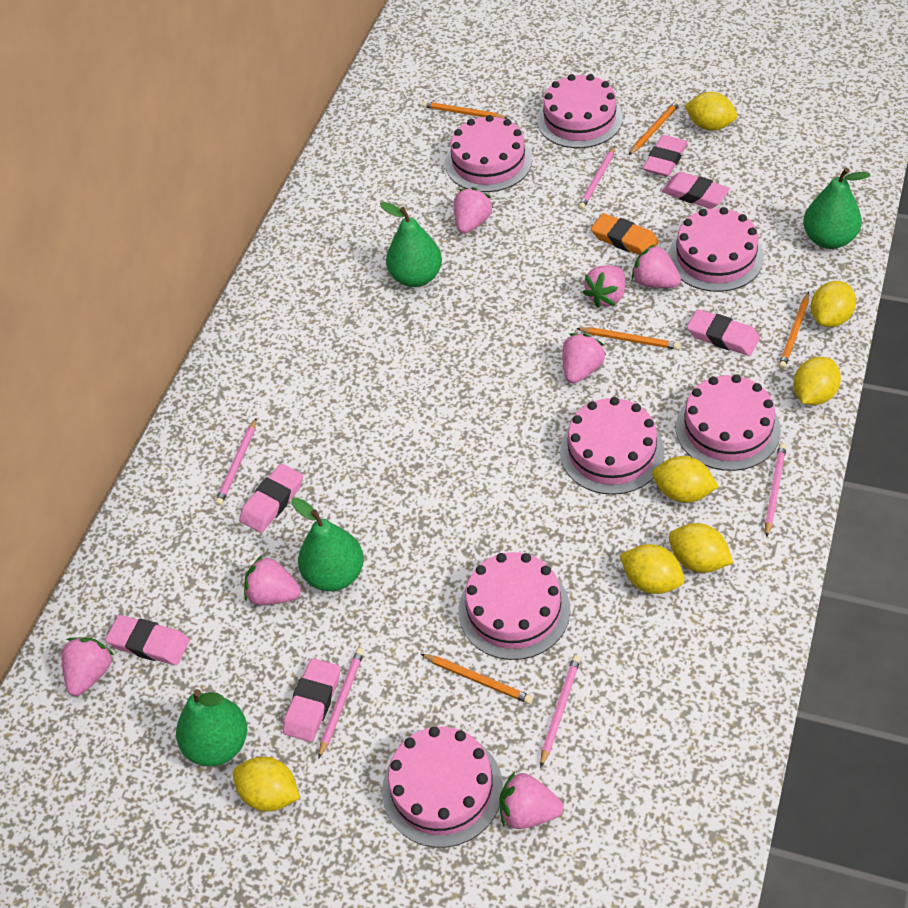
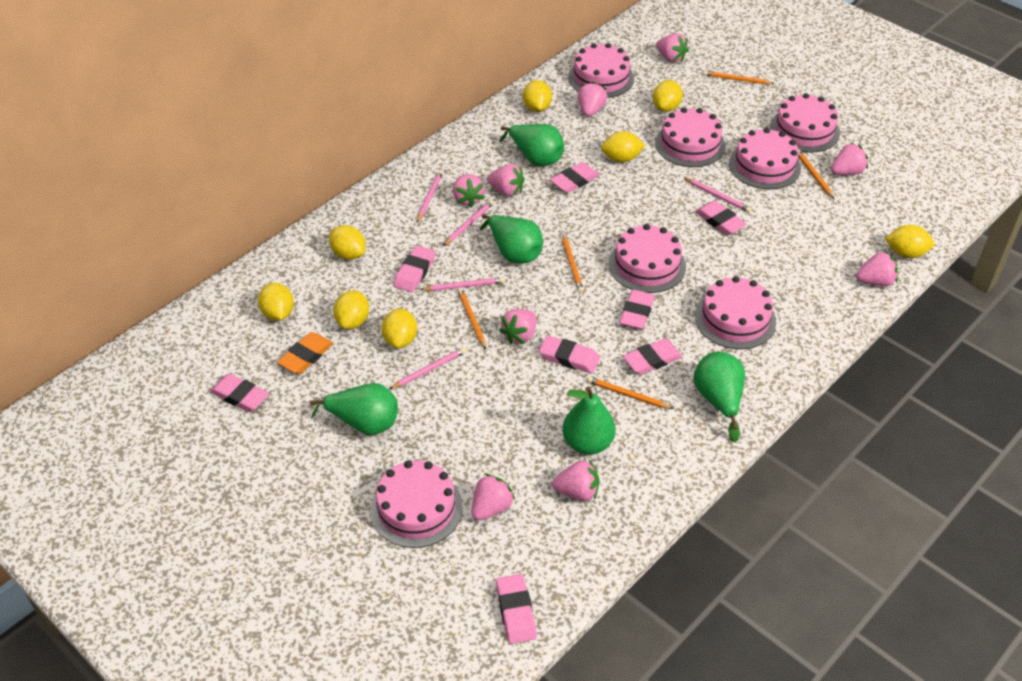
green pear: 4 -> 5
pink eraser: 6 -> 8
pink strawberry: 7 -> 9
yellow lemon: 7 -> 8

